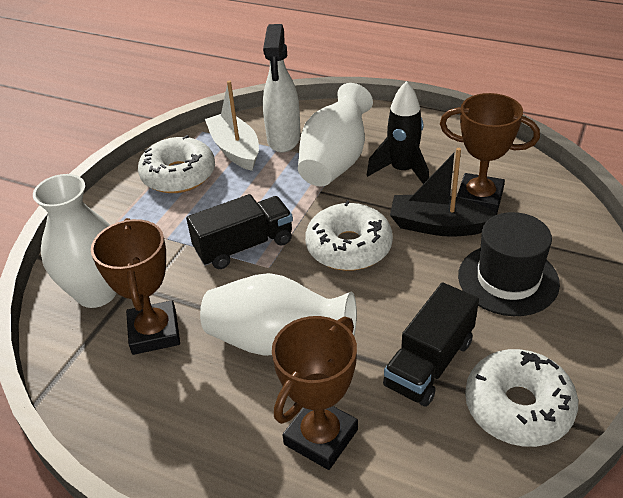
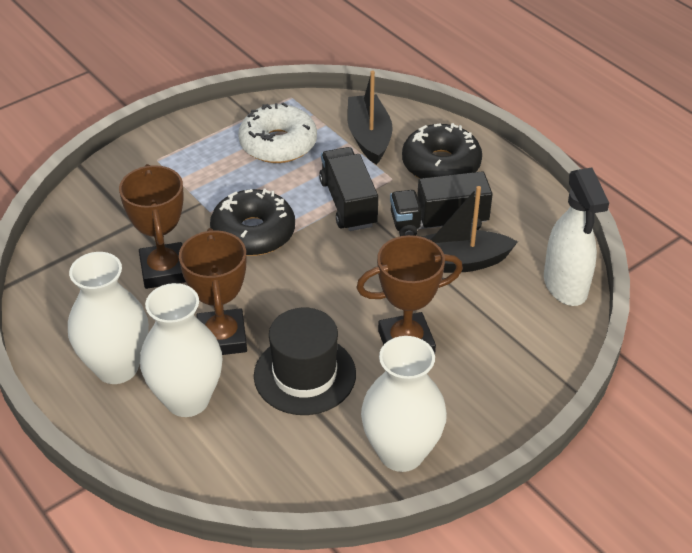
black boat: 1 -> 2
black donut: 0 -> 2
black rocket: 1 -> 0
white boat: 1 -> 0
white donut: 3 -> 1

